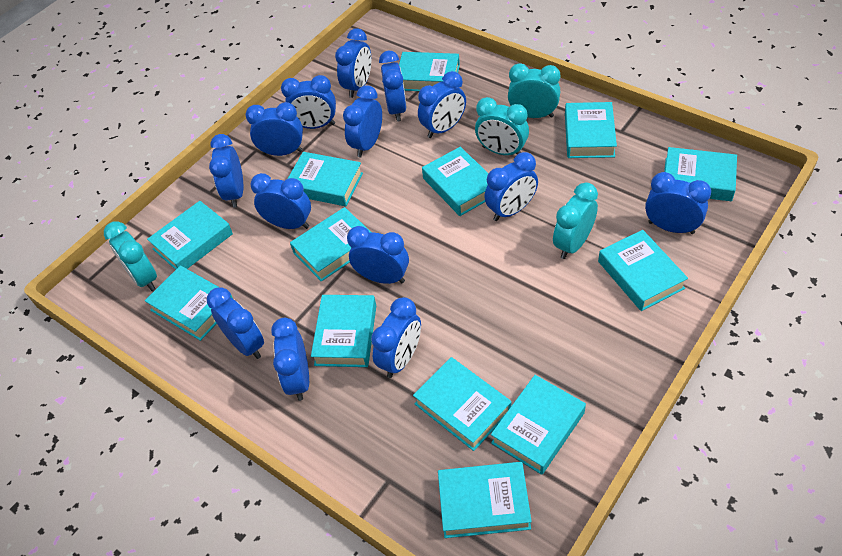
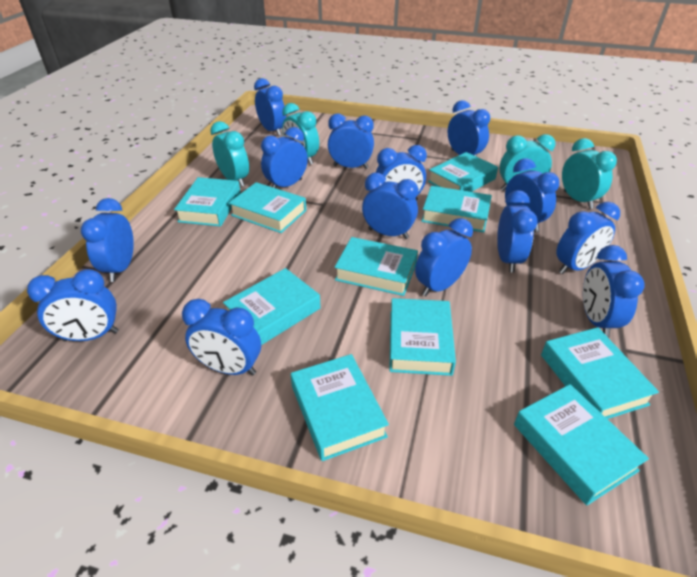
turquoise book: 13 -> 10

